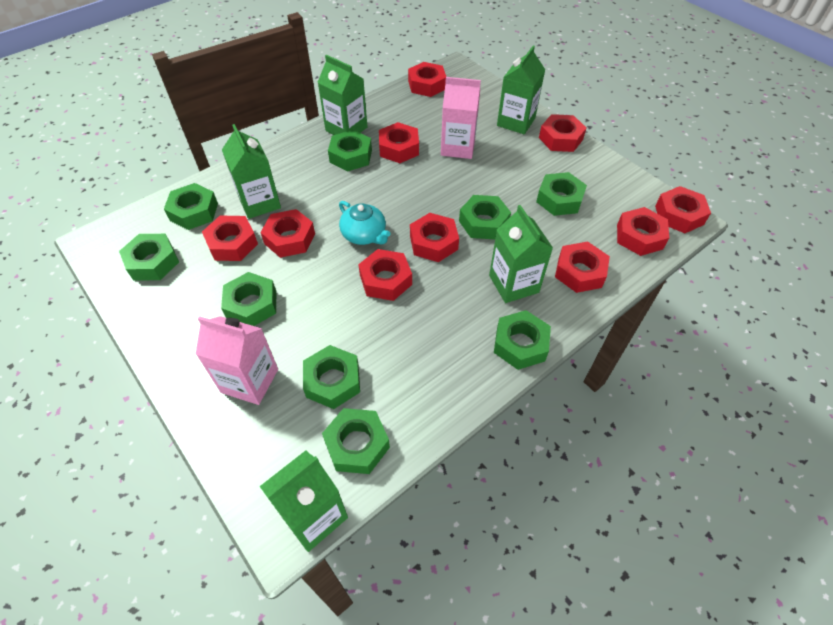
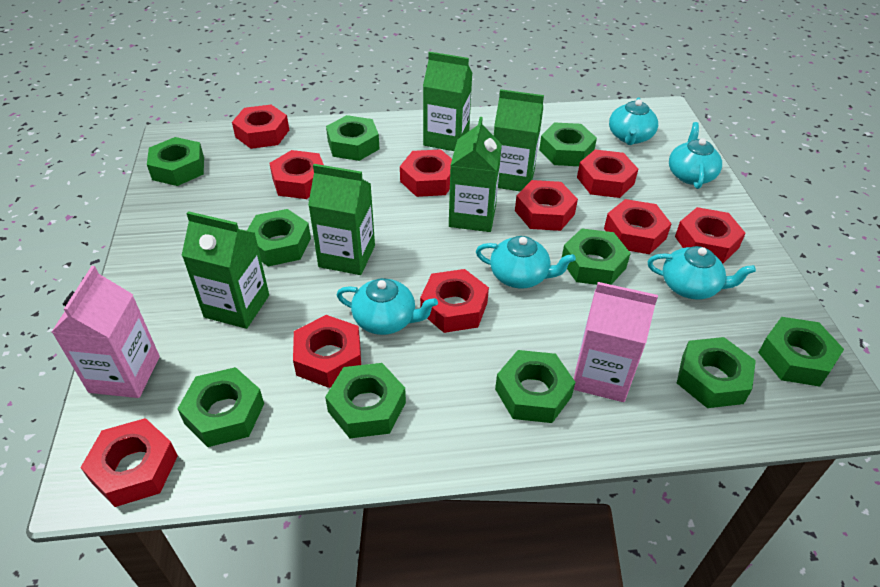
green nut: 9 -> 10
turquoise teapot: 1 -> 5

